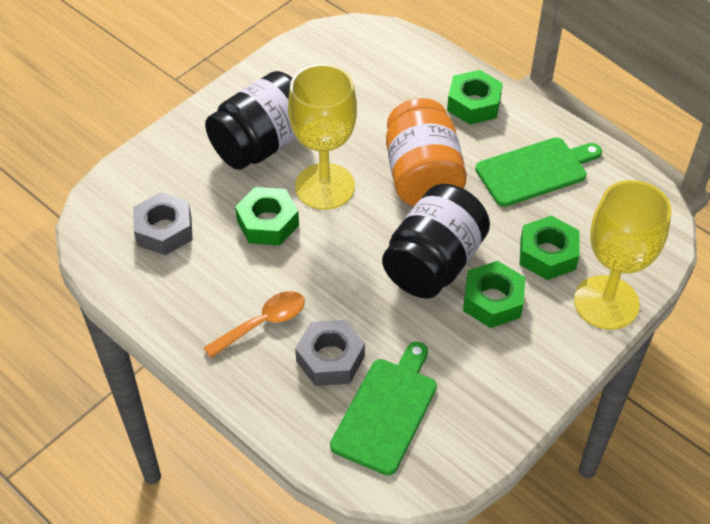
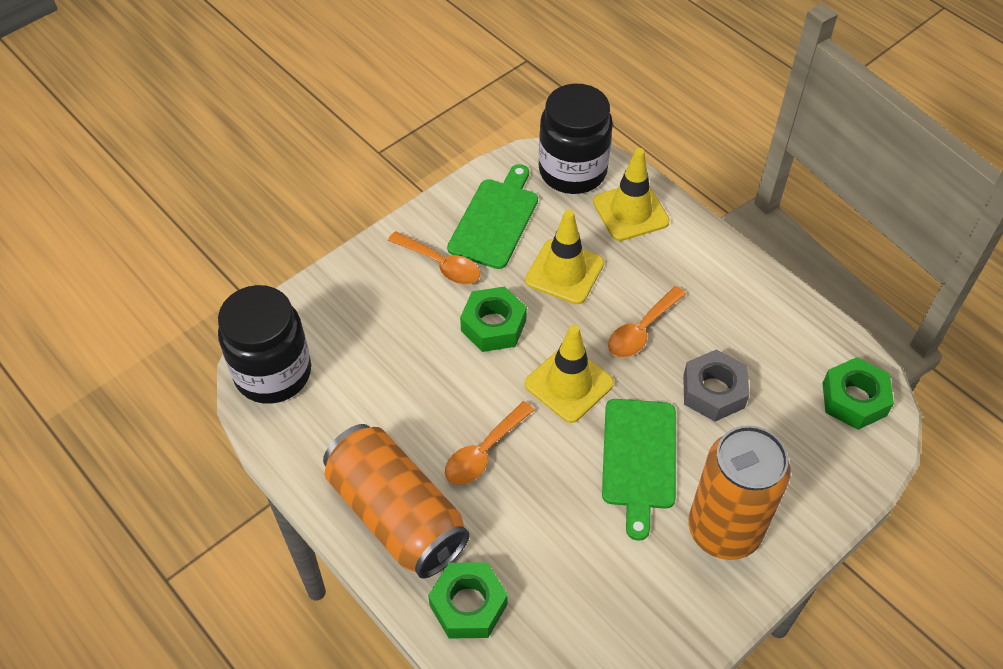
green nut: 4 -> 3
grey nut: 2 -> 1
orange can: 0 -> 2
orange jar: 1 -> 0
orange spoon: 1 -> 3
yellow goblet: 2 -> 0
yellow traffic cone: 0 -> 3

